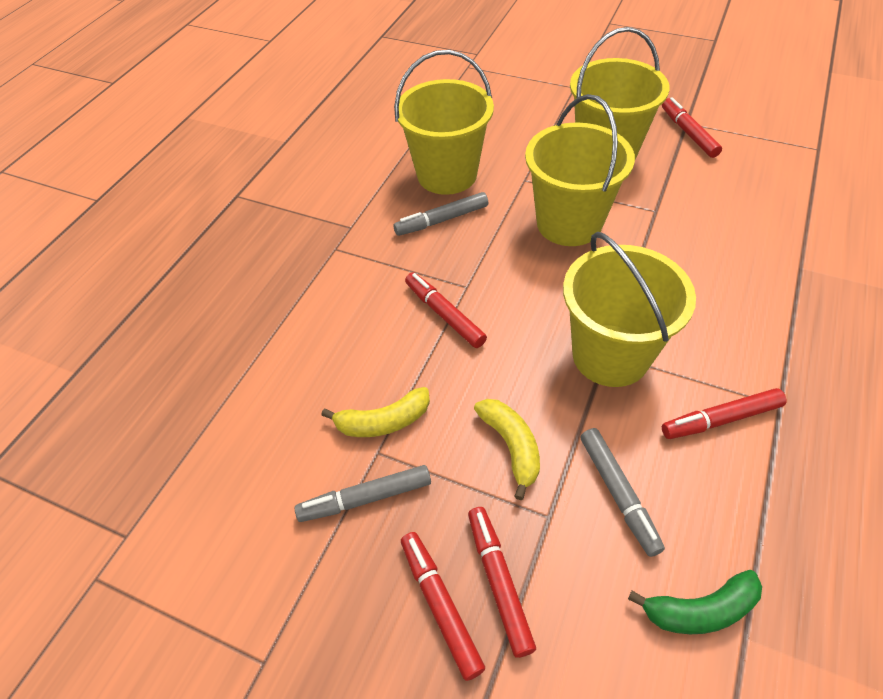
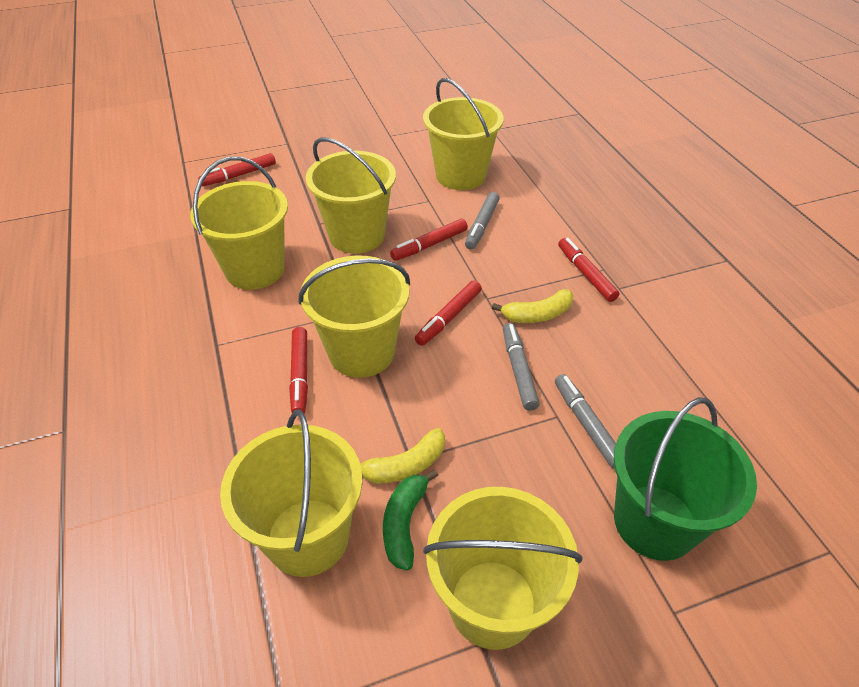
green bucket: 0 -> 1
yellow bucket: 4 -> 6

